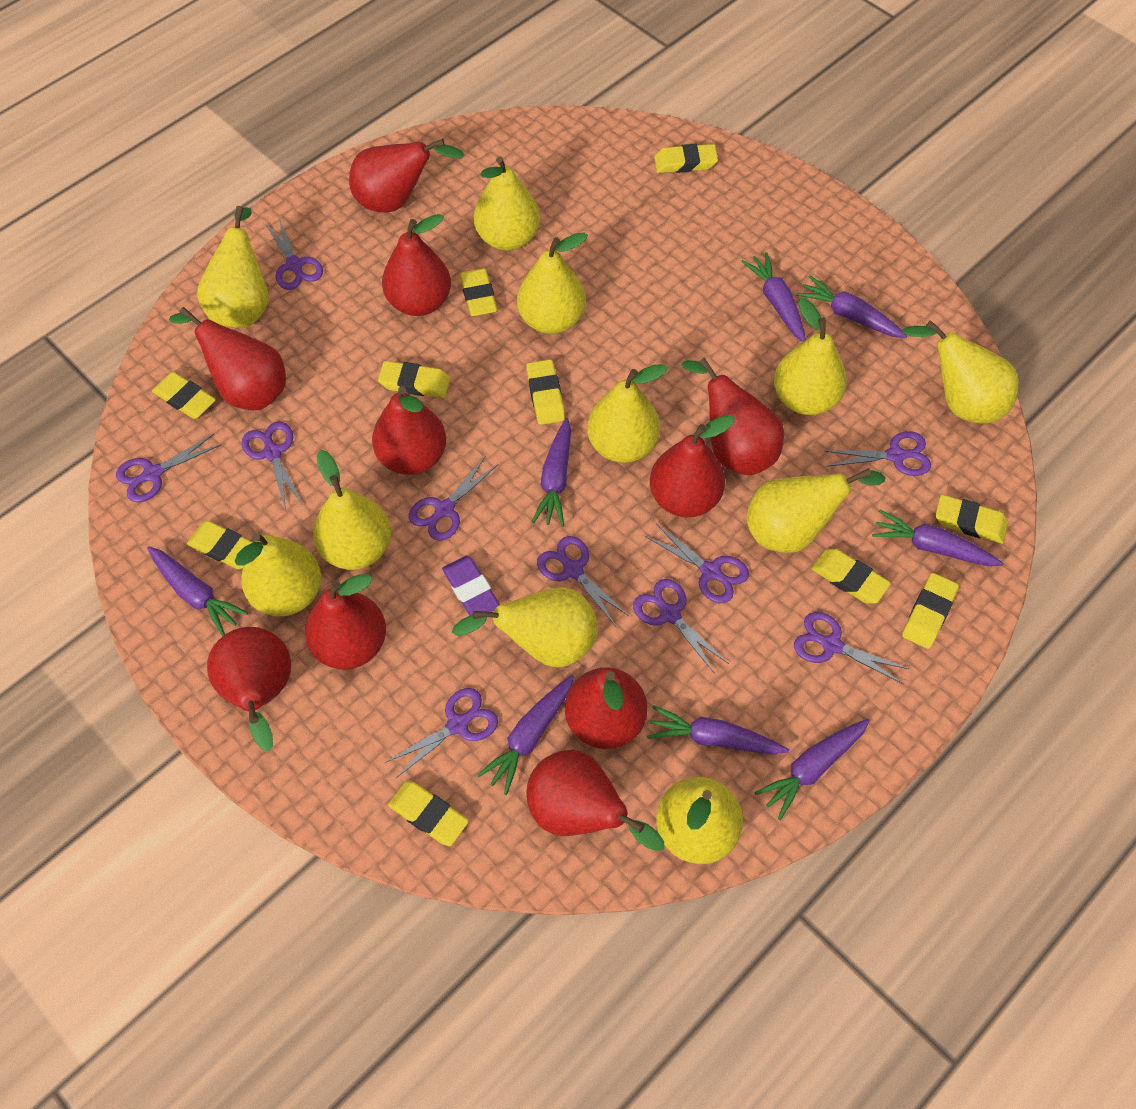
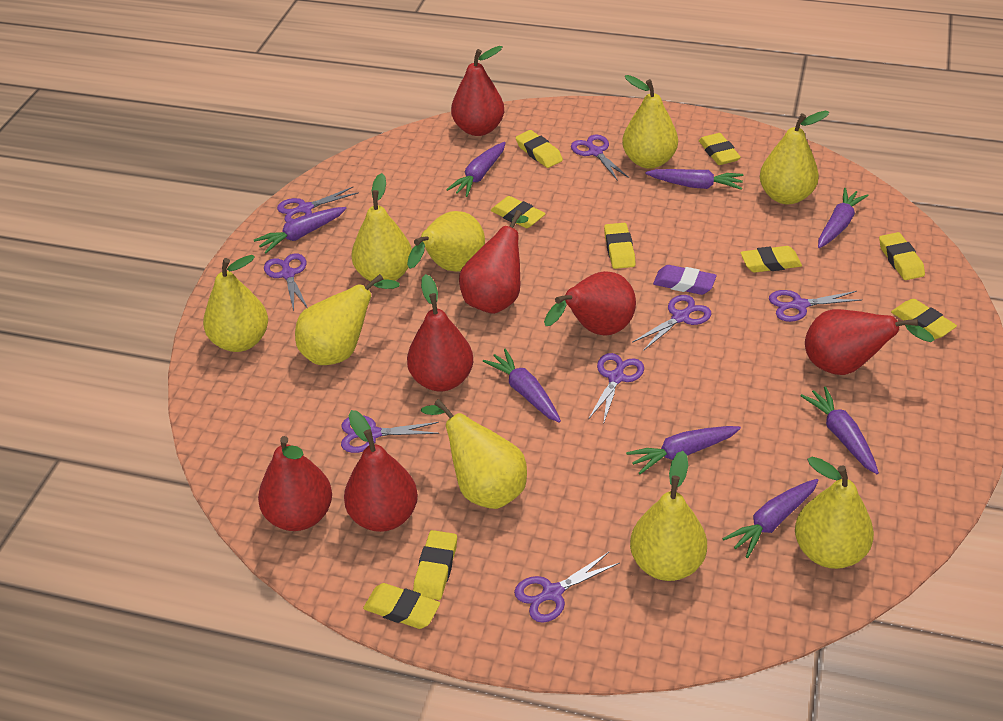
purple scissors: 10 -> 8
red pear: 10 -> 7
yellow eraser: 10 -> 9
yellow pear: 11 -> 9

